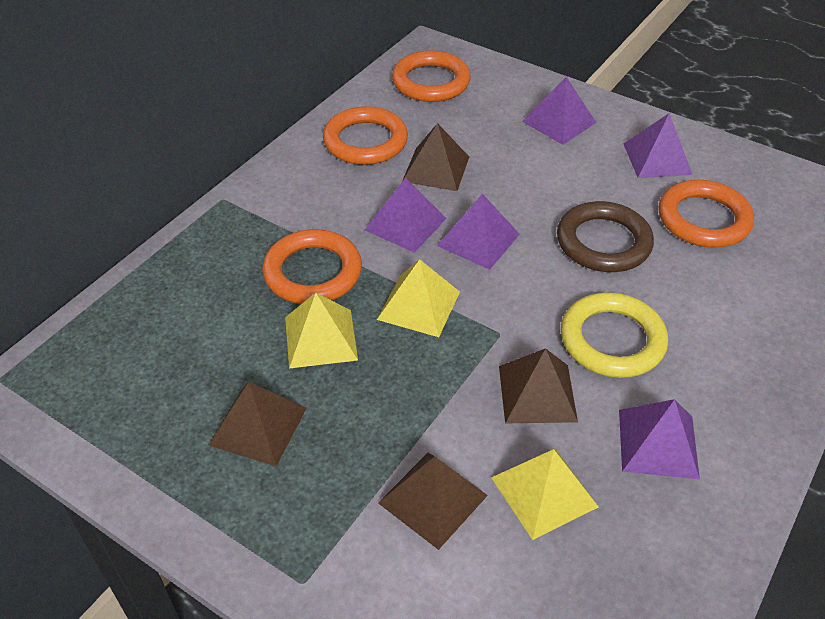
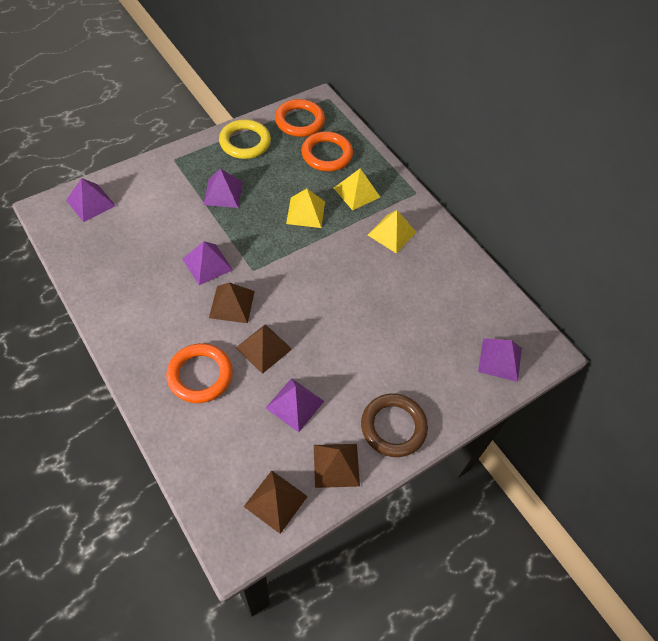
orange ring: 4 -> 3

